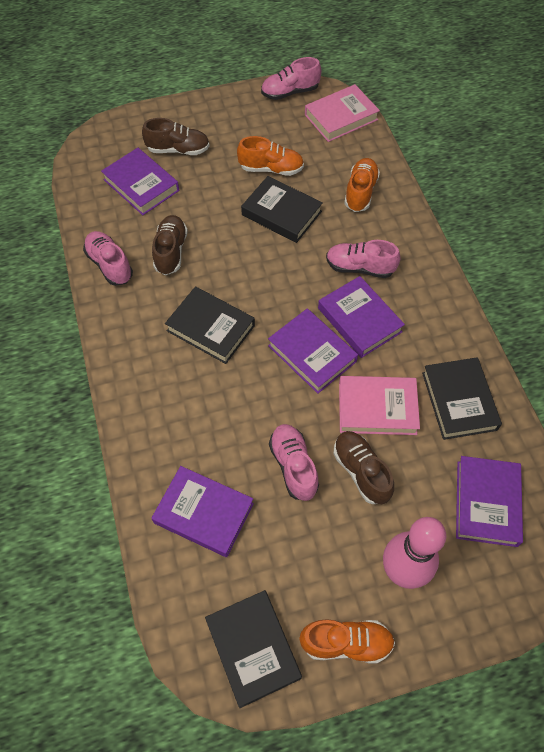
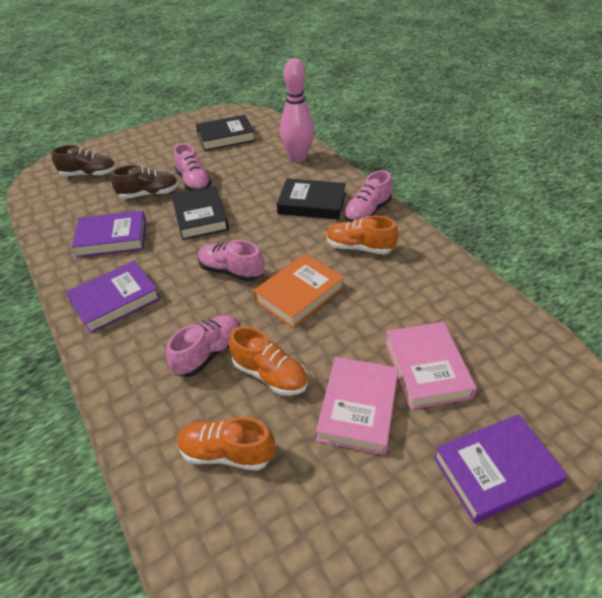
black book: 4 -> 3
brown shoe: 3 -> 2
orange book: 0 -> 1
purple book: 5 -> 3

